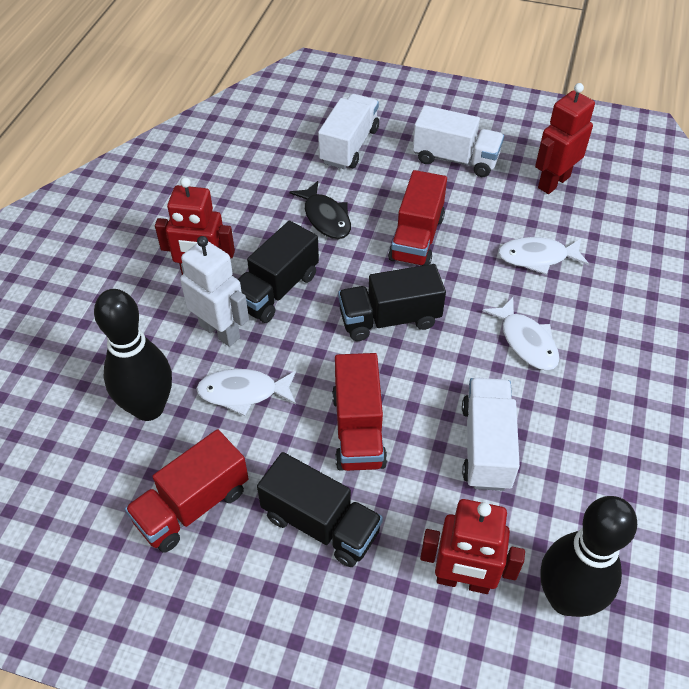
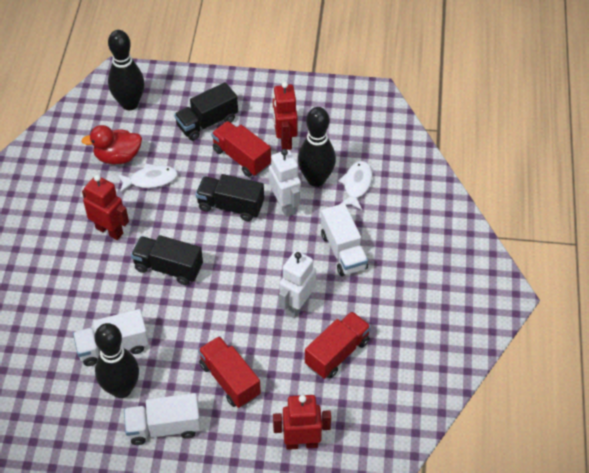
black bowling pin: 2 -> 3
black fish: 1 -> 0
red duck: 0 -> 1
white fish: 3 -> 2
white robot: 1 -> 2

